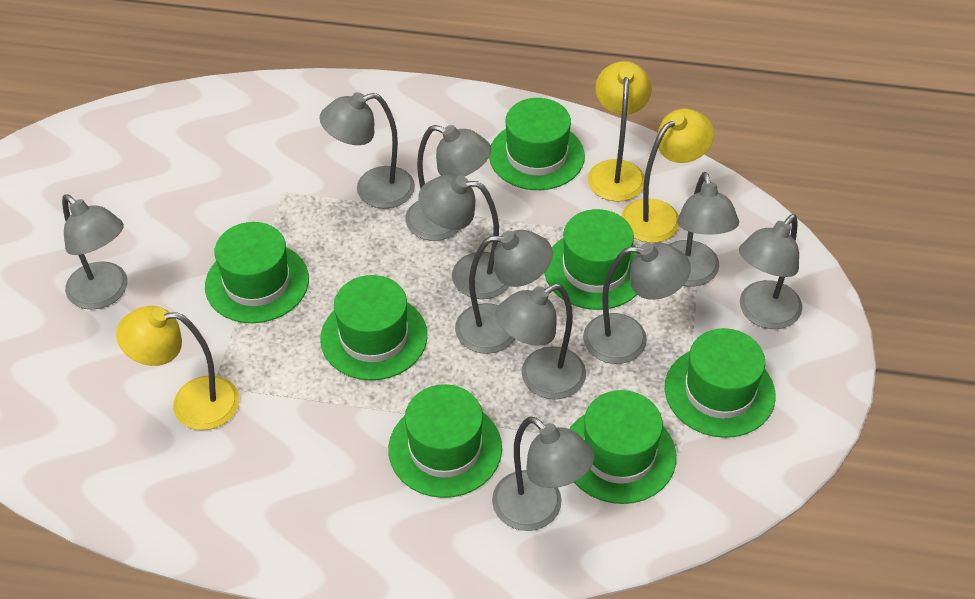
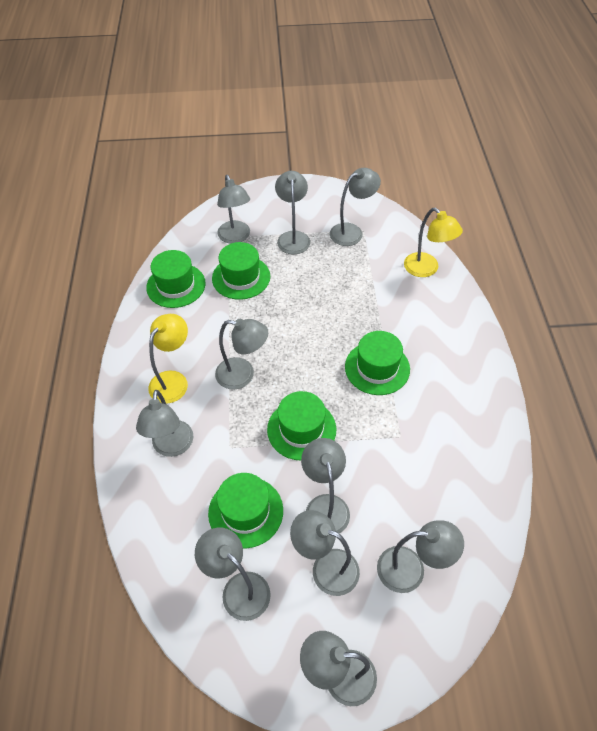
green hat: 7 -> 5
yellow lamp: 3 -> 2

